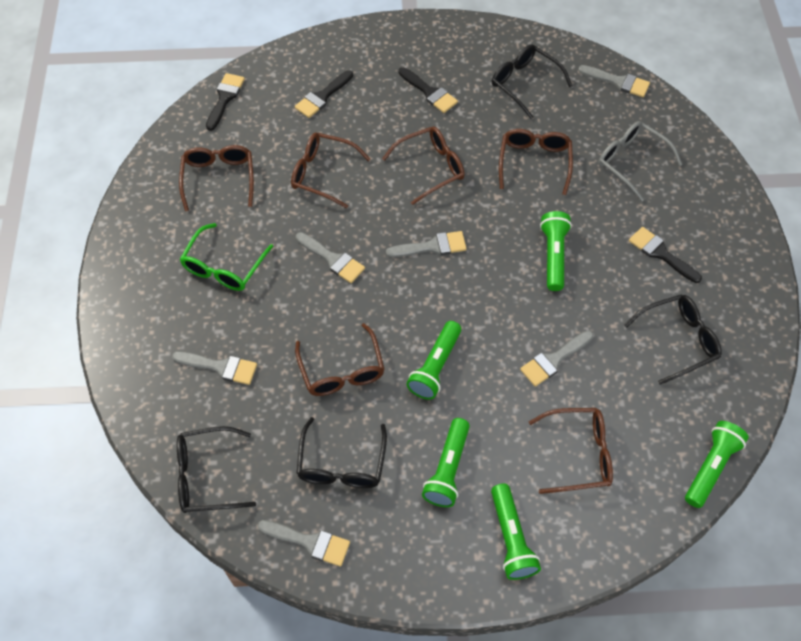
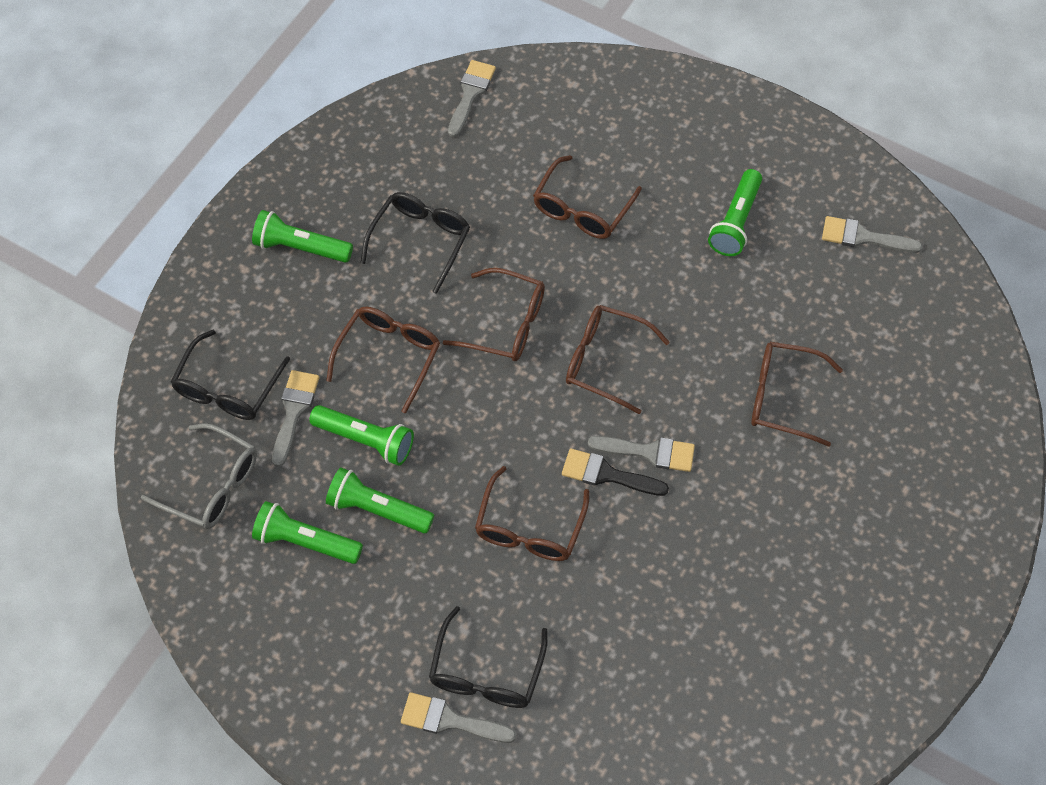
black brush: 4 -> 1
black glasses: 4 -> 3
green glasses: 1 -> 0
grey brush: 6 -> 5

